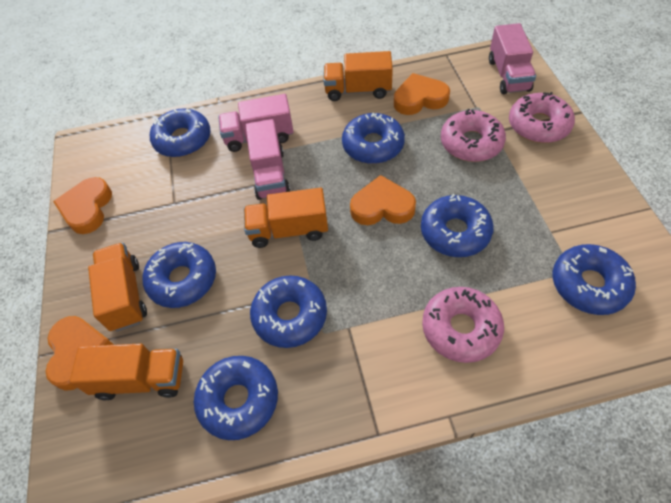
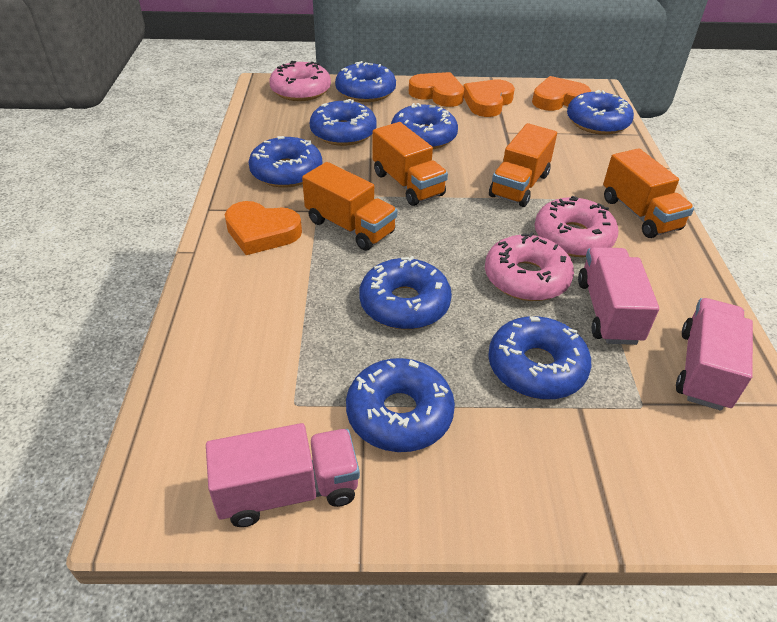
blue donut: 7 -> 8

